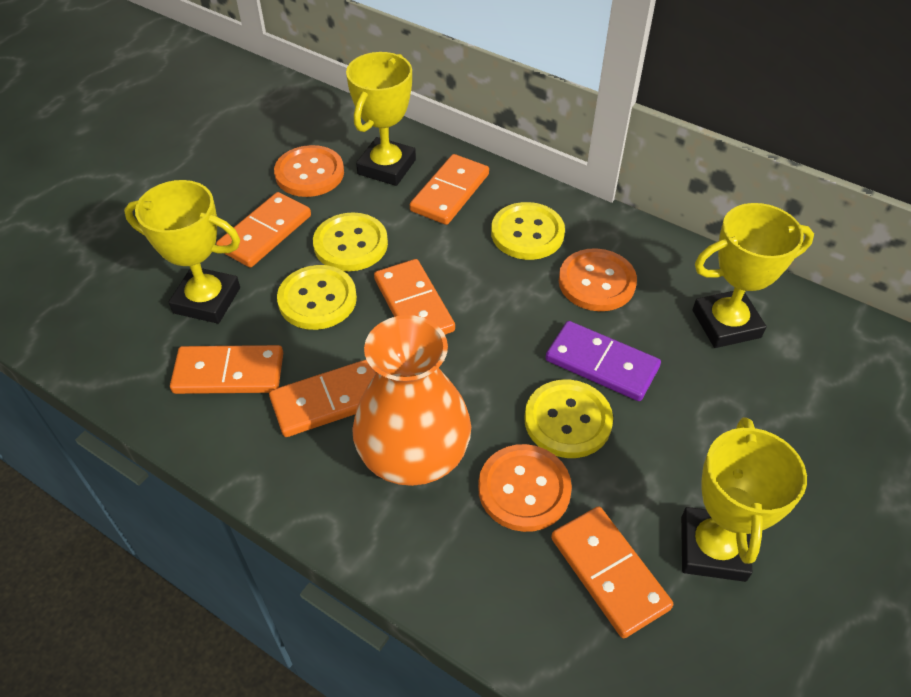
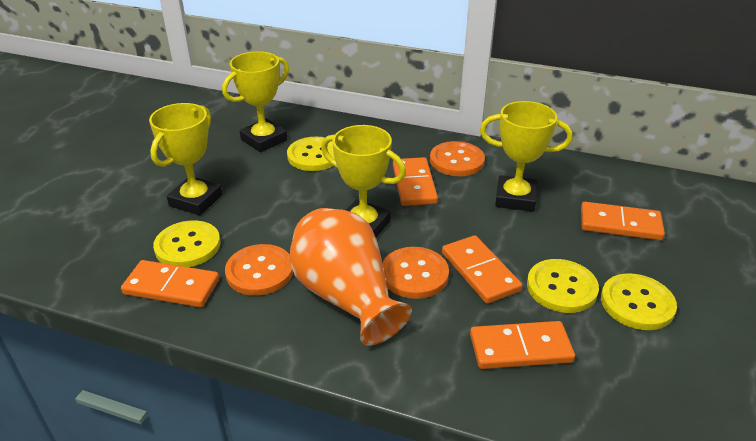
orange domino: 6 -> 5
purple domino: 1 -> 0

